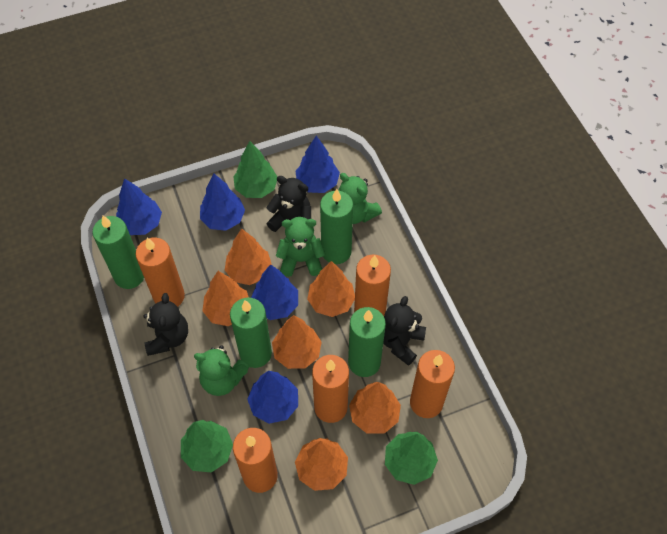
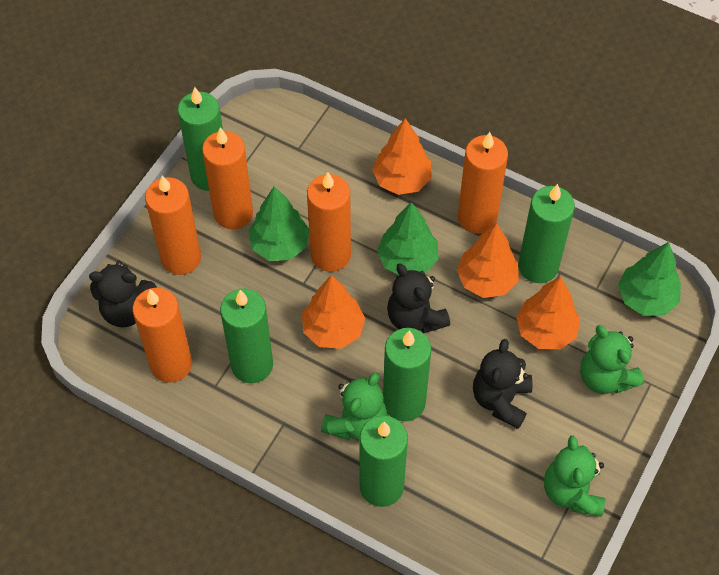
blue tree: 5 -> 0
green candle: 4 -> 5
orange tree: 6 -> 4

